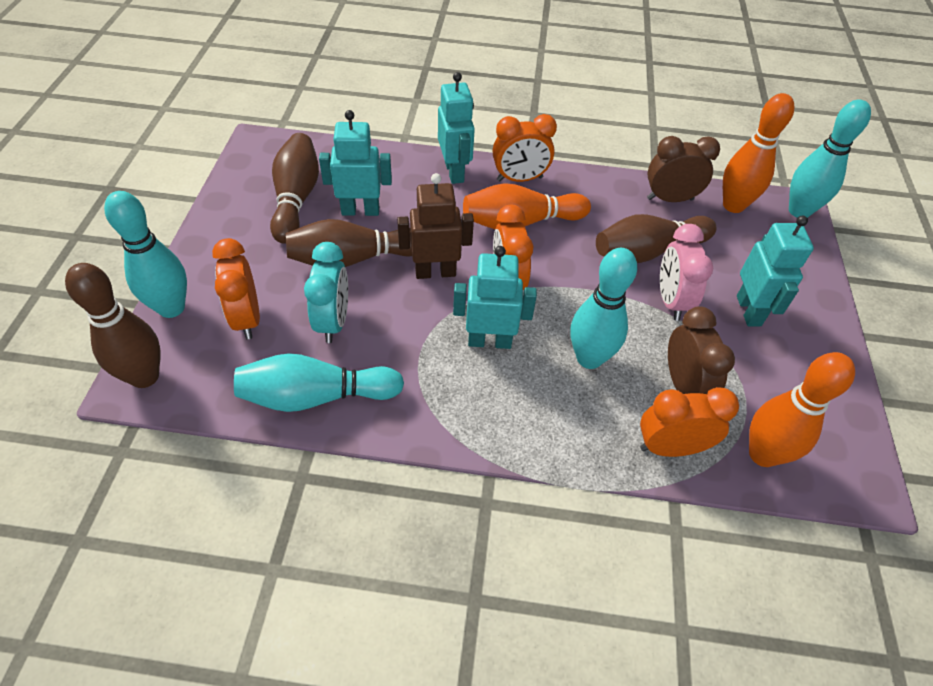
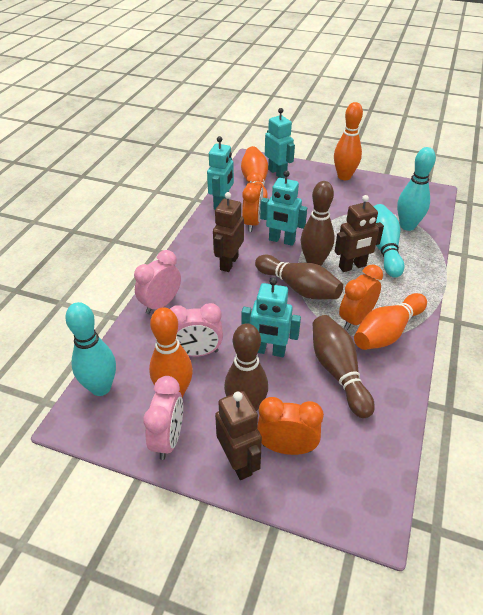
brown clock: 2 -> 0
brown robot: 1 -> 3
orange bowling pin: 3 -> 4
orange clock: 4 -> 3
pink clock: 1 -> 3
turquoise bowling pin: 4 -> 3
turquoise clock: 1 -> 0

